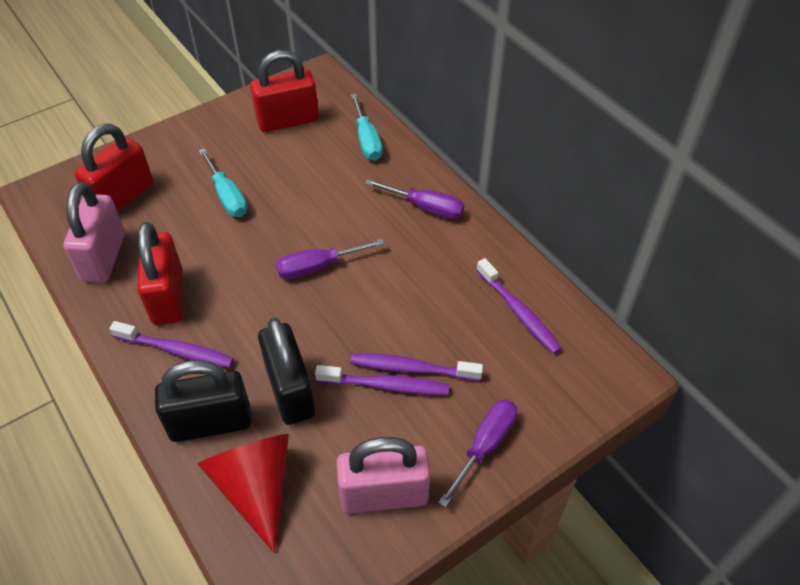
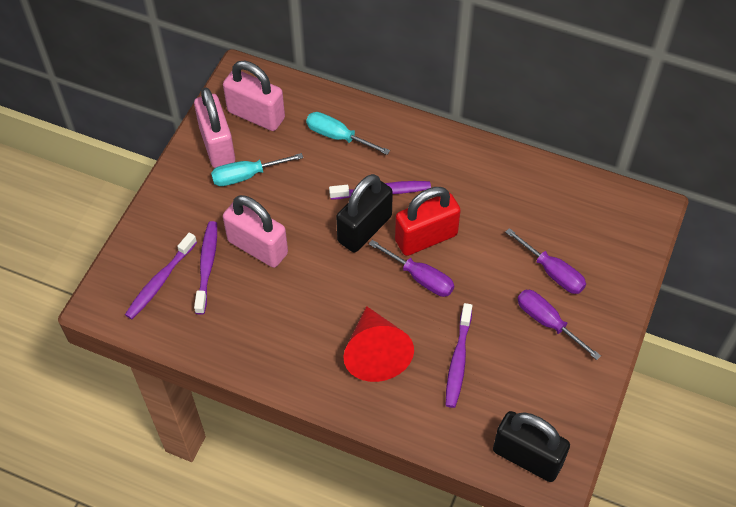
pink padlock: 2 -> 3
red padlock: 3 -> 1

